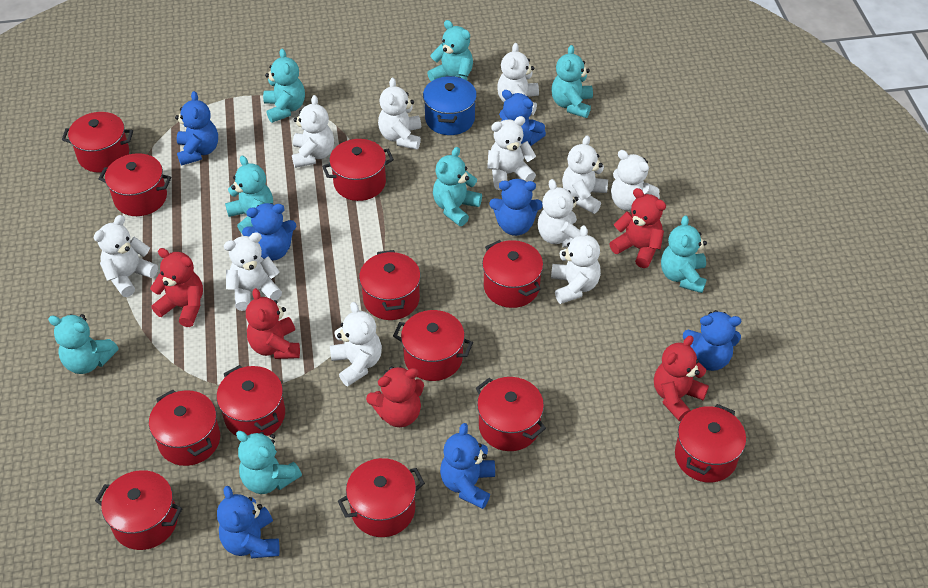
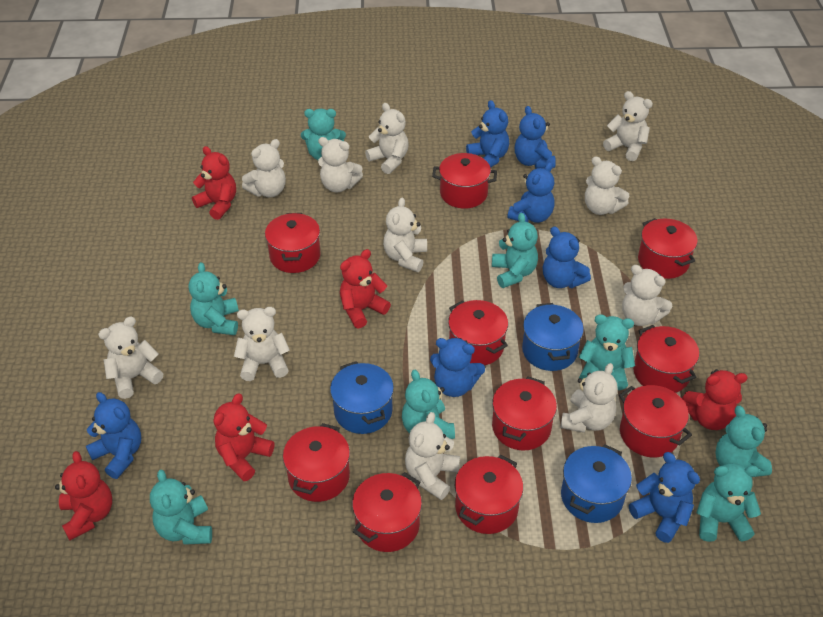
blue pot: 1 -> 3
red pot: 12 -> 10

